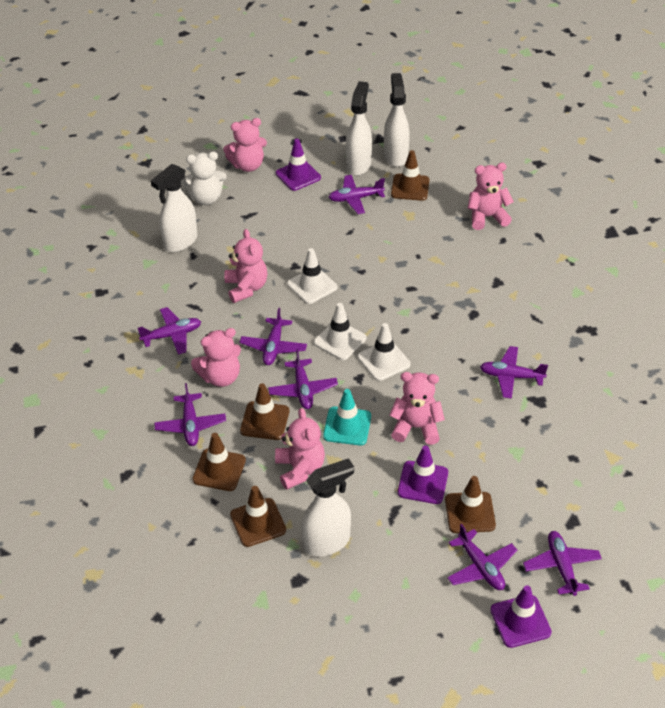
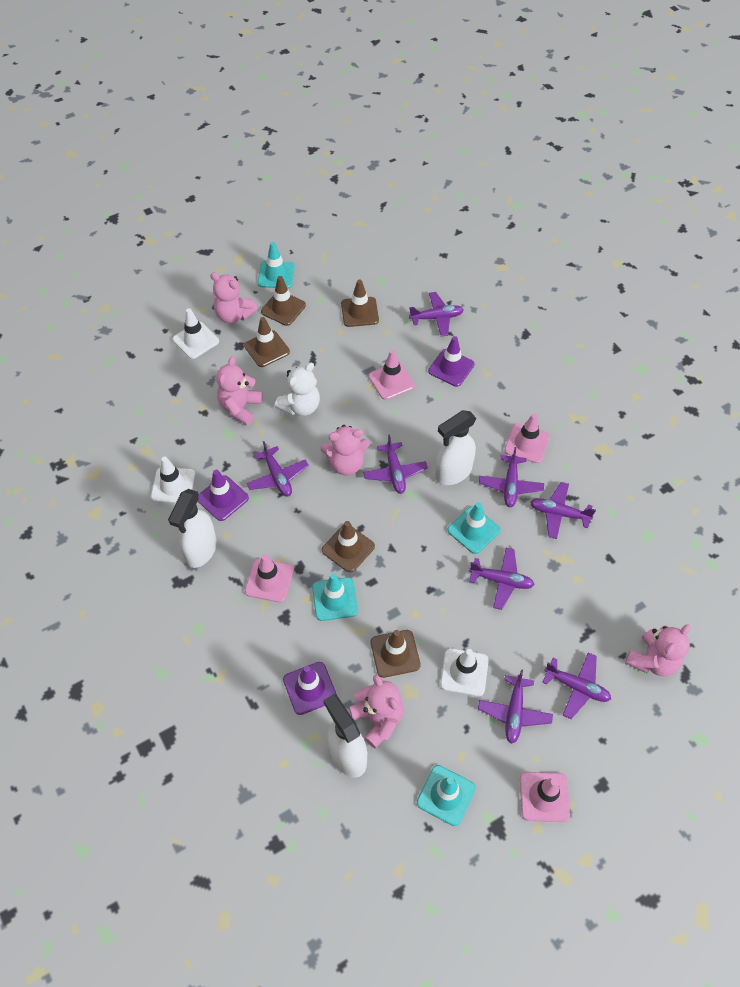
pink teddy bear: 6 -> 5
pink traffic cone: 0 -> 4
turquoise traffic cone: 1 -> 4
white spray bottle: 4 -> 3

